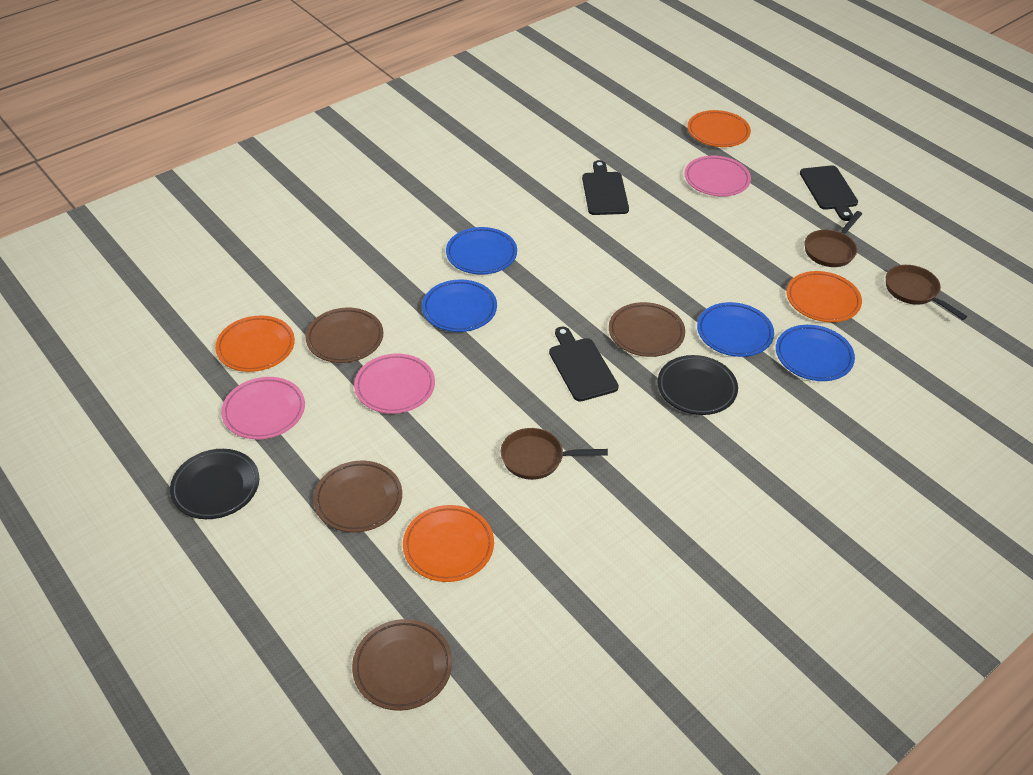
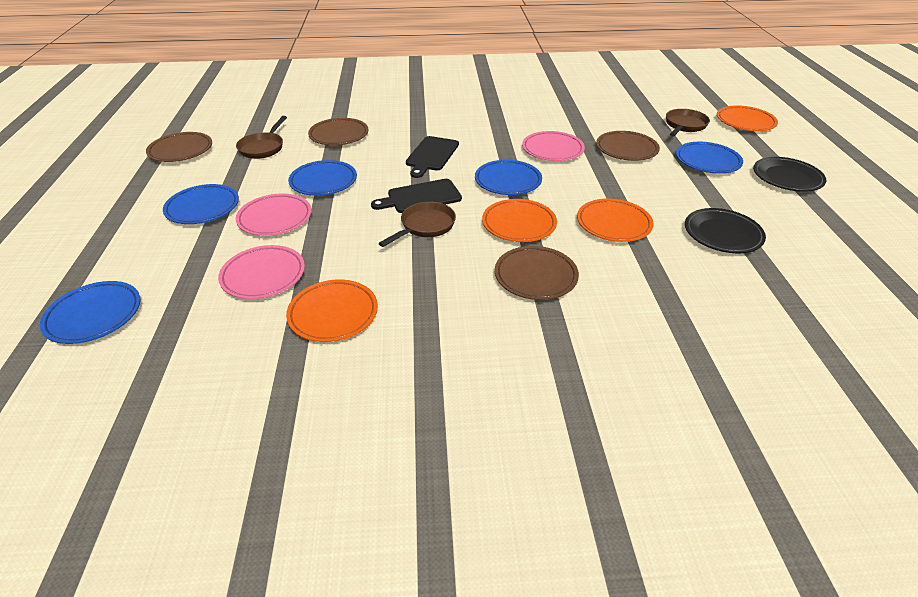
black cutting board: 3 -> 2
blue plate: 4 -> 5

